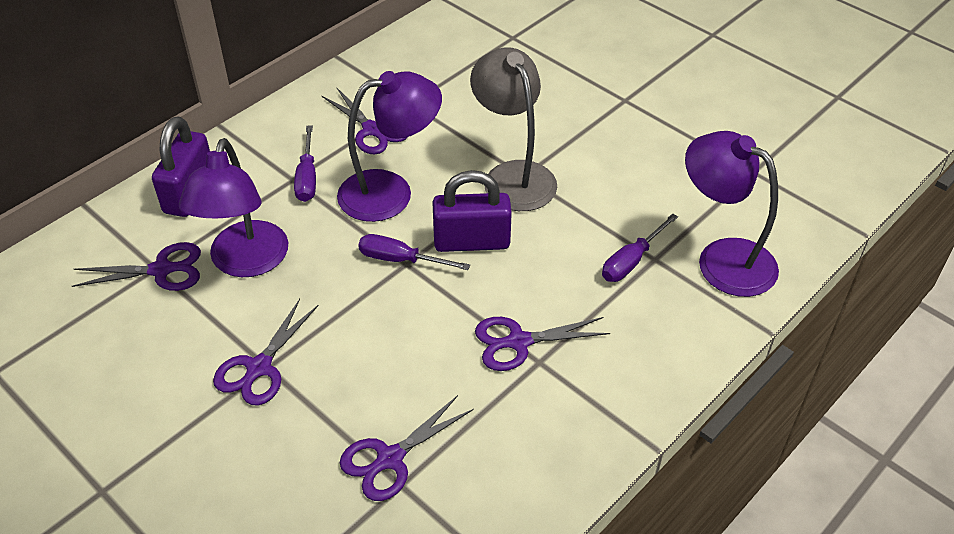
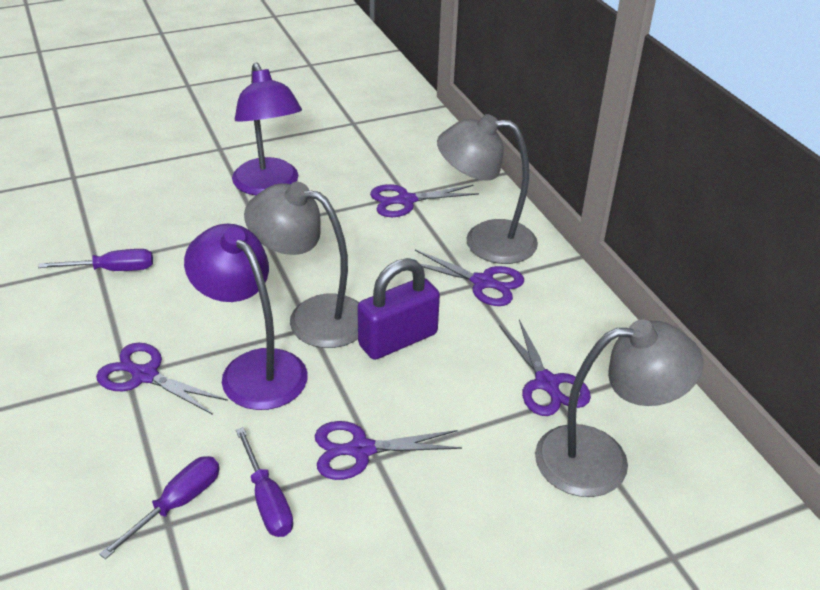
grey lamp: 1 -> 3
purple lamp: 3 -> 2
purple padlock: 2 -> 1

